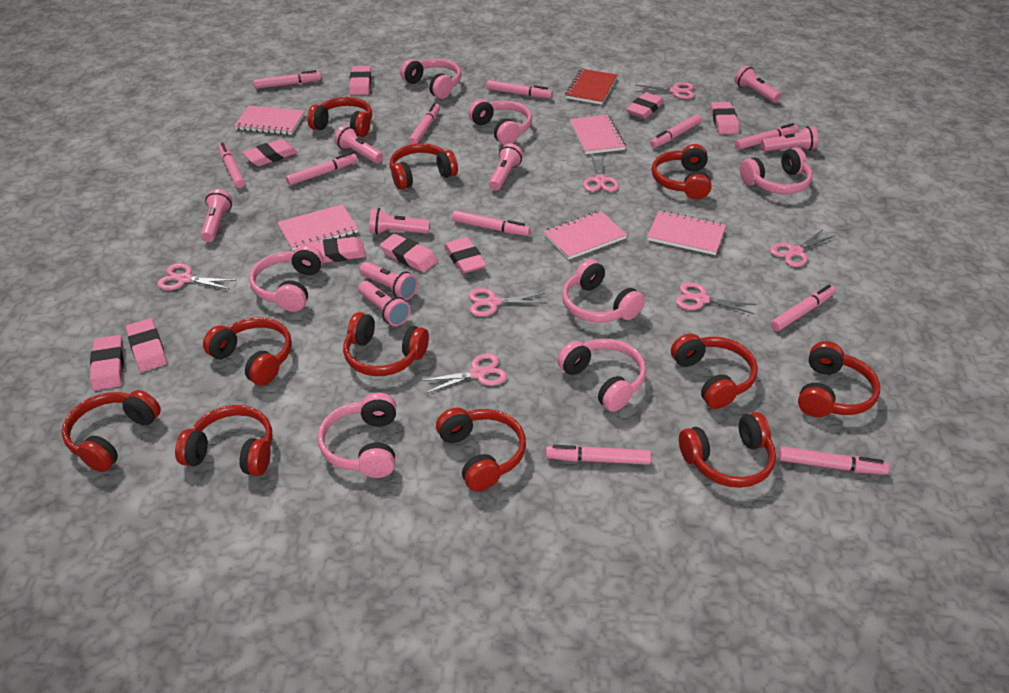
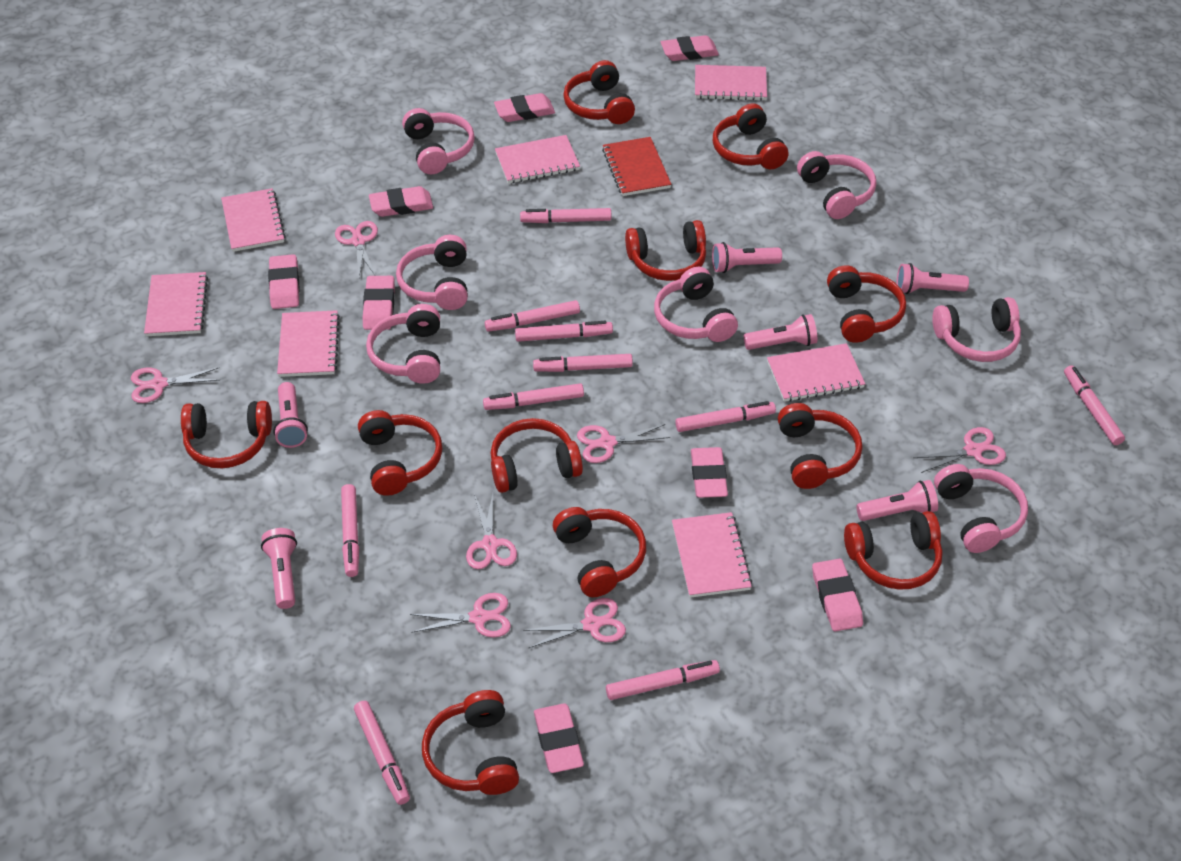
pink eraser: 9 -> 8
pink flashlight: 8 -> 6
pink marker: 11 -> 10
pink notebook: 5 -> 7

